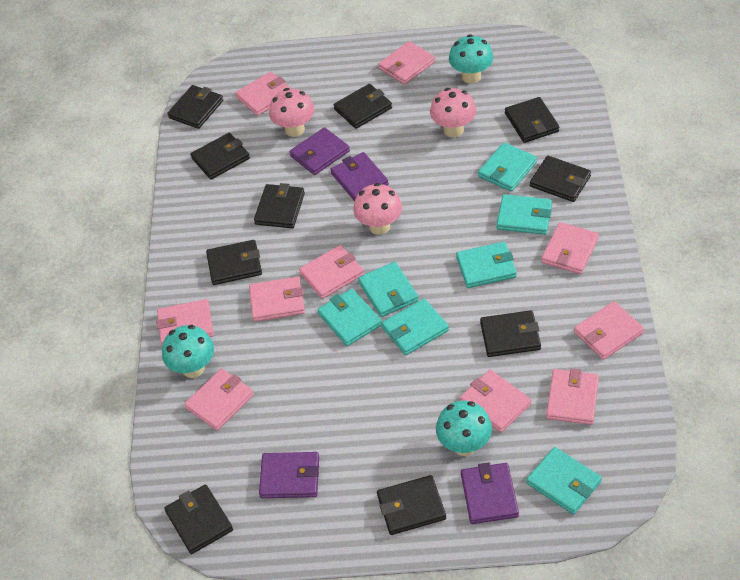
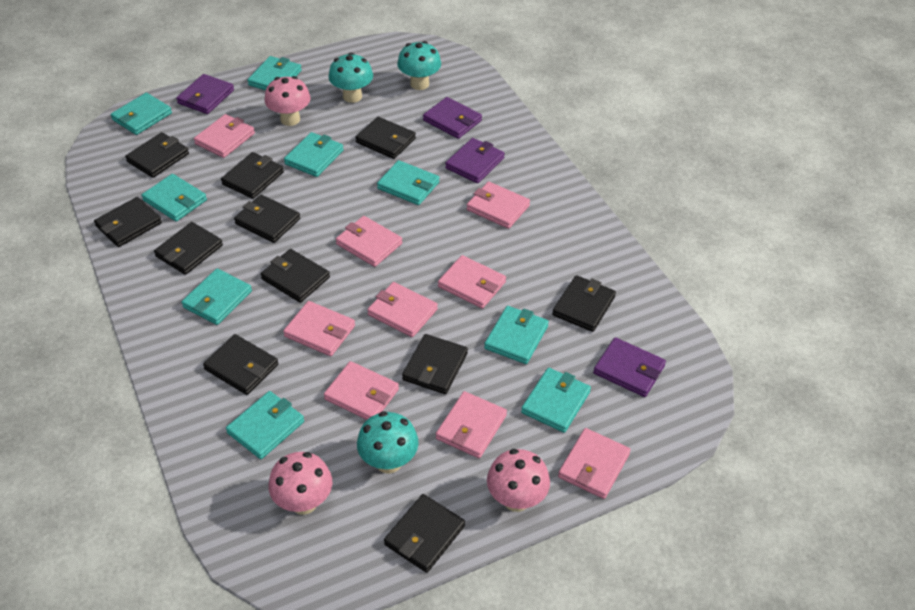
black wallet: 10 -> 11
pink wallet: 10 -> 9
turquoise wallet: 7 -> 9

